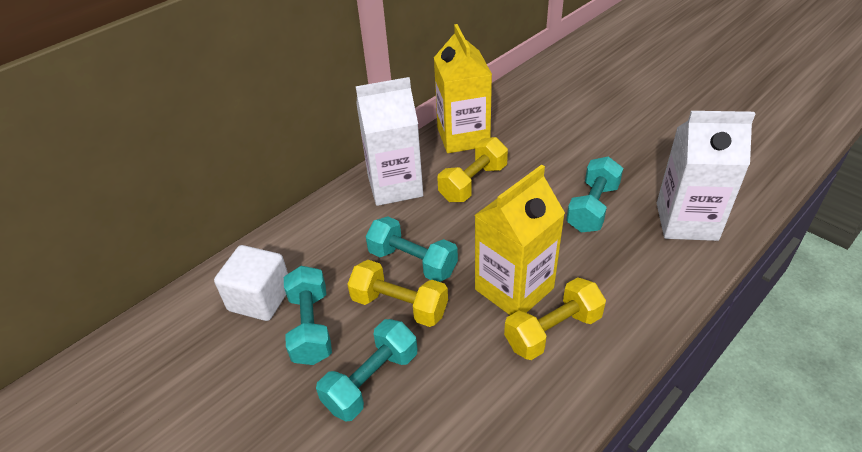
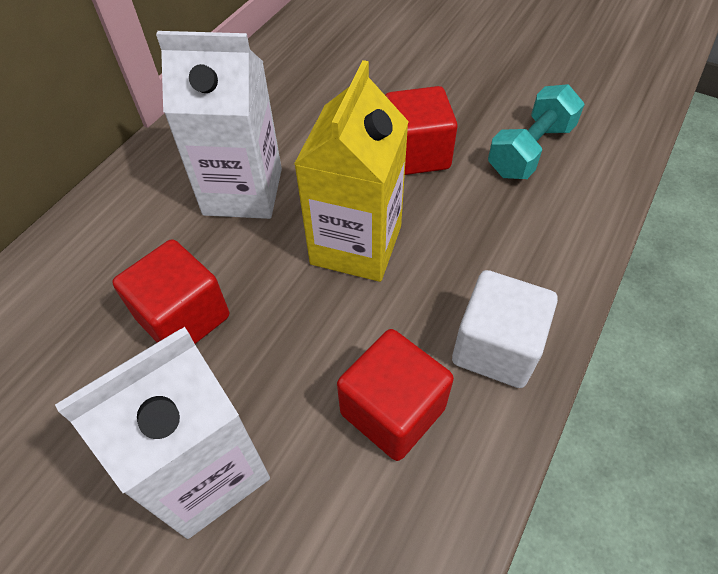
red cube: 0 -> 3
turquoise dumbbell: 4 -> 1
yellow carton: 2 -> 1
yellow dumbbell: 3 -> 0

